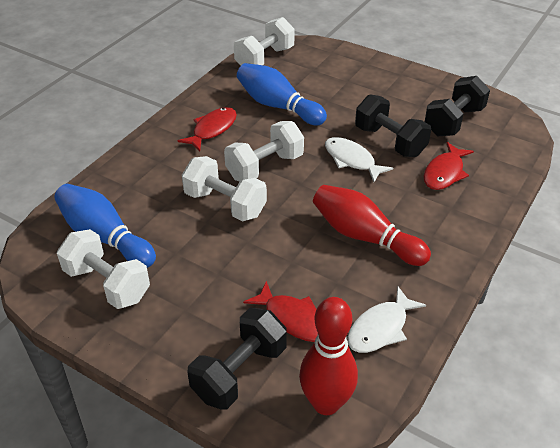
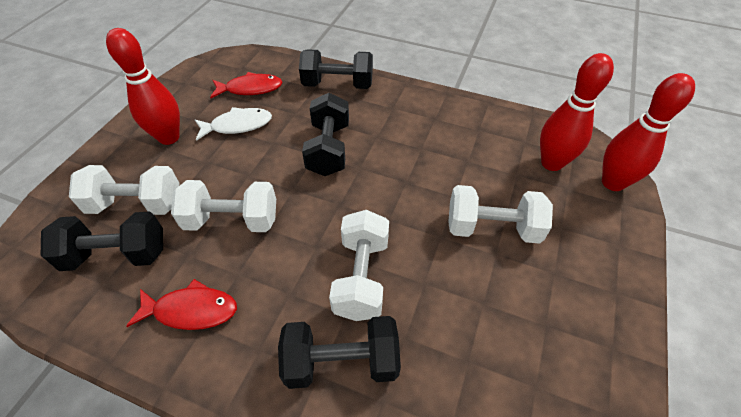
black dumbbell: 3 -> 4
blue bowling pin: 2 -> 0
red bowling pin: 2 -> 3
red fish: 3 -> 2
white fish: 2 -> 1

